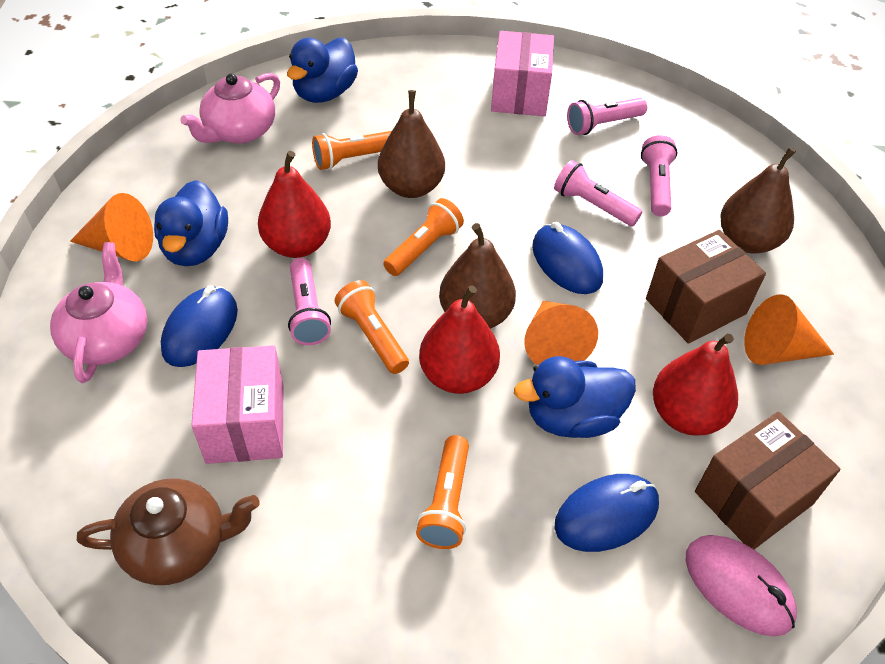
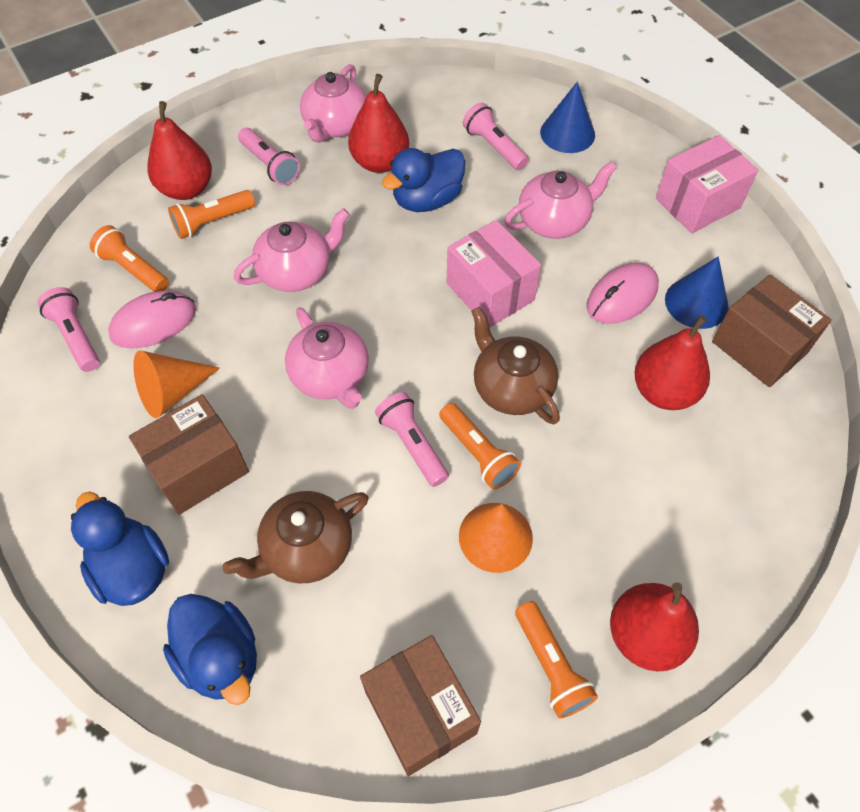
blue cone: 0 -> 2
blue mouse: 3 -> 0
brown box: 2 -> 3
brown pear: 3 -> 0
brown teapot: 1 -> 2
orange cone: 3 -> 2
pink mouse: 1 -> 2
pink teapot: 2 -> 4
red pear: 3 -> 4

